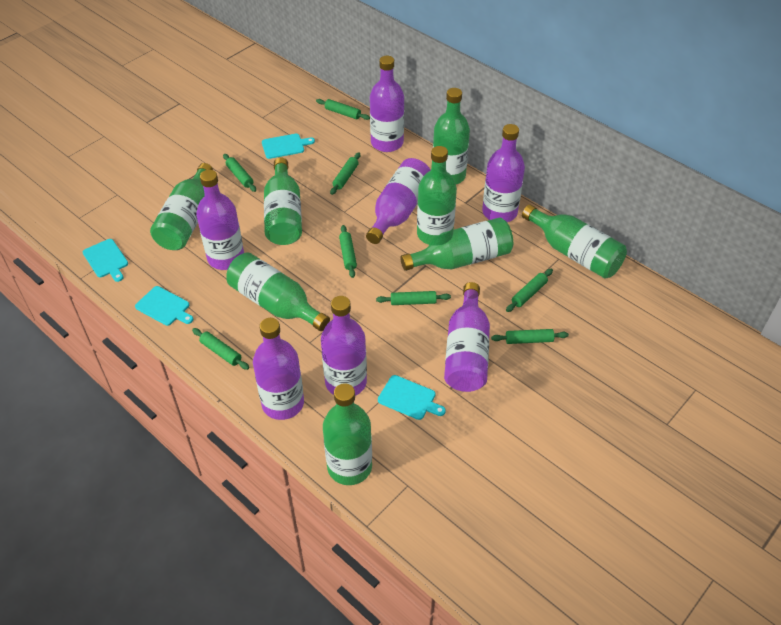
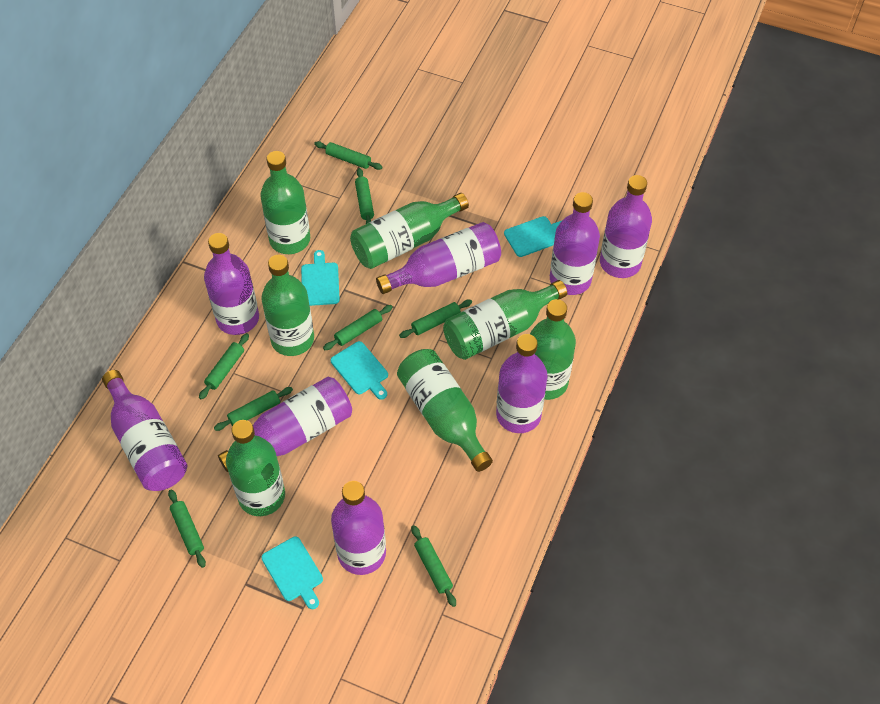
green bottle: 8 -> 7
purple bottle: 7 -> 8

